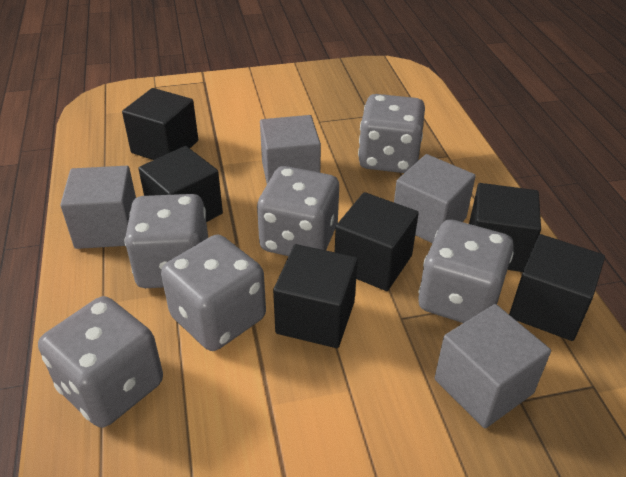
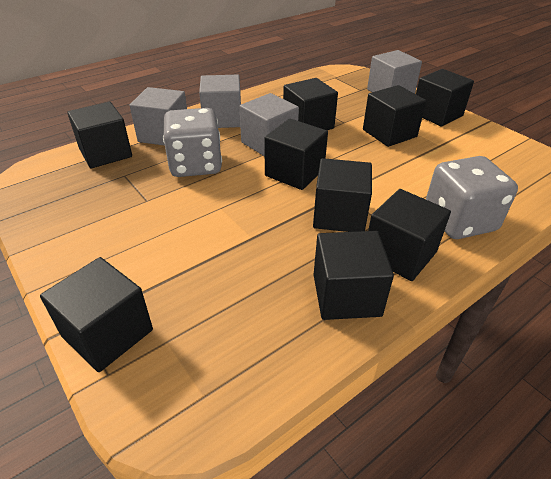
black cube: 6 -> 9
grey dice: 6 -> 2

